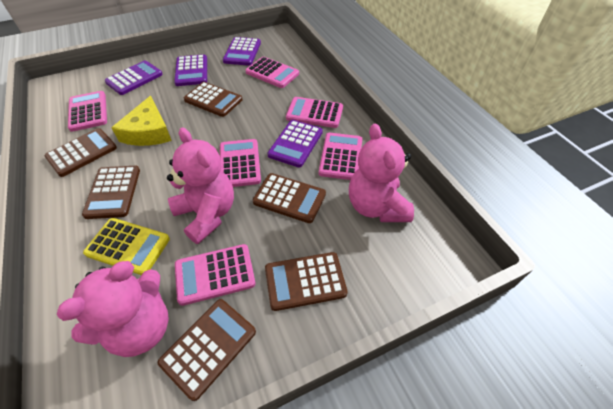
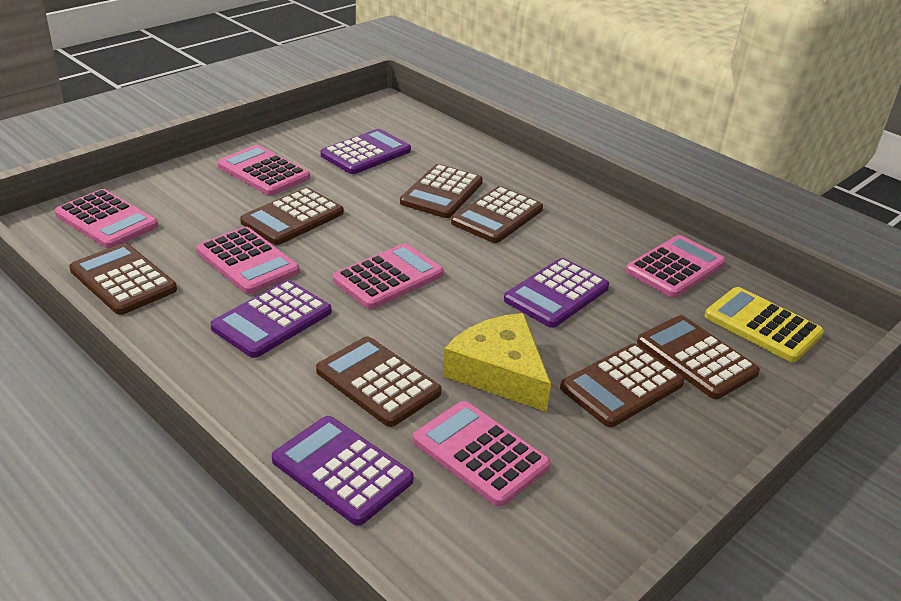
brown calculator: 6 -> 7
pink teddy bear: 3 -> 0

